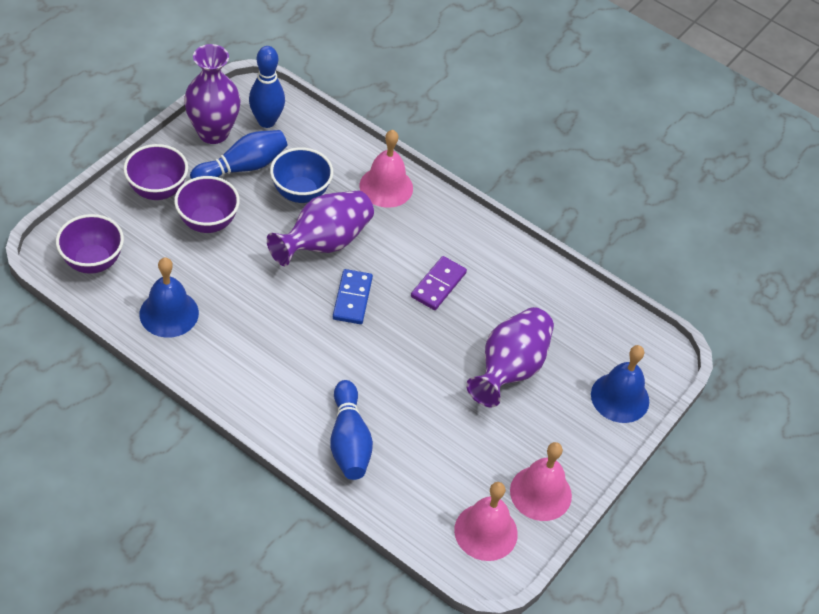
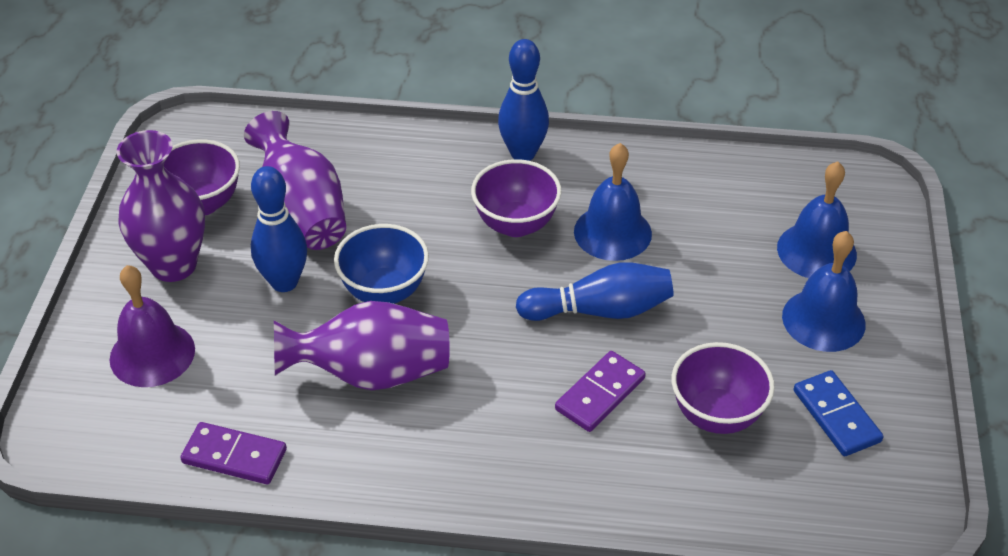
blue bell: 2 -> 3
pink bell: 3 -> 0
purple bell: 0 -> 1
purple domino: 1 -> 2

